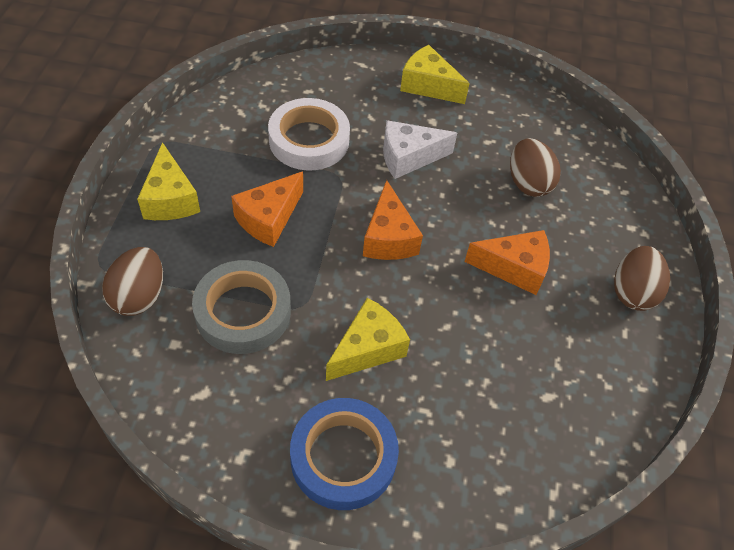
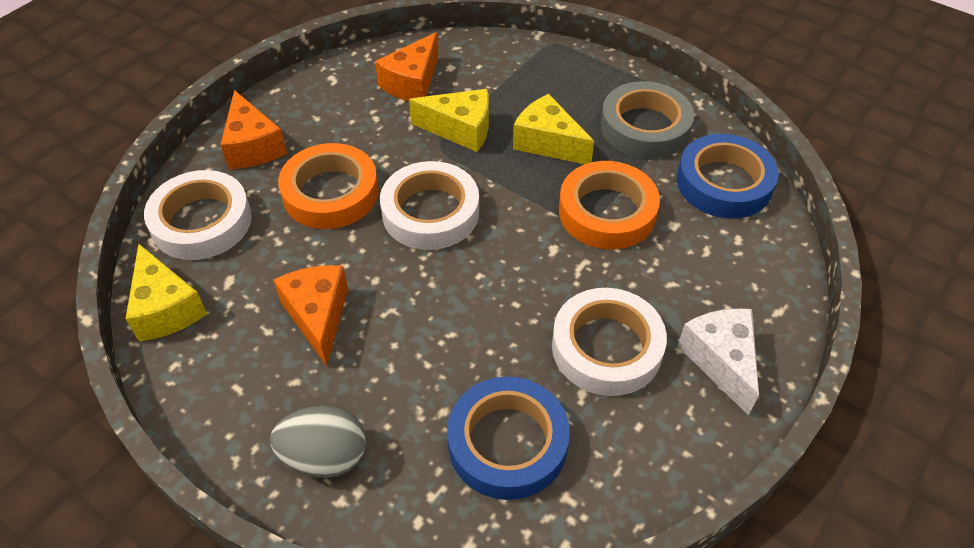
blue tape: 1 -> 2
brown egg: 3 -> 0
grey egg: 0 -> 1
orange tape: 0 -> 2
white tape: 1 -> 3

